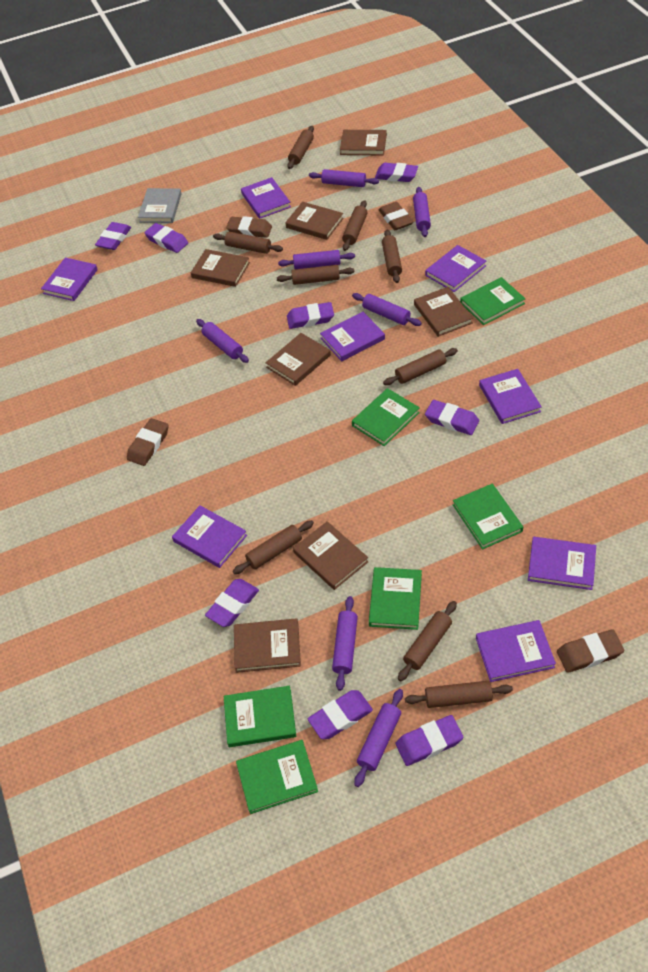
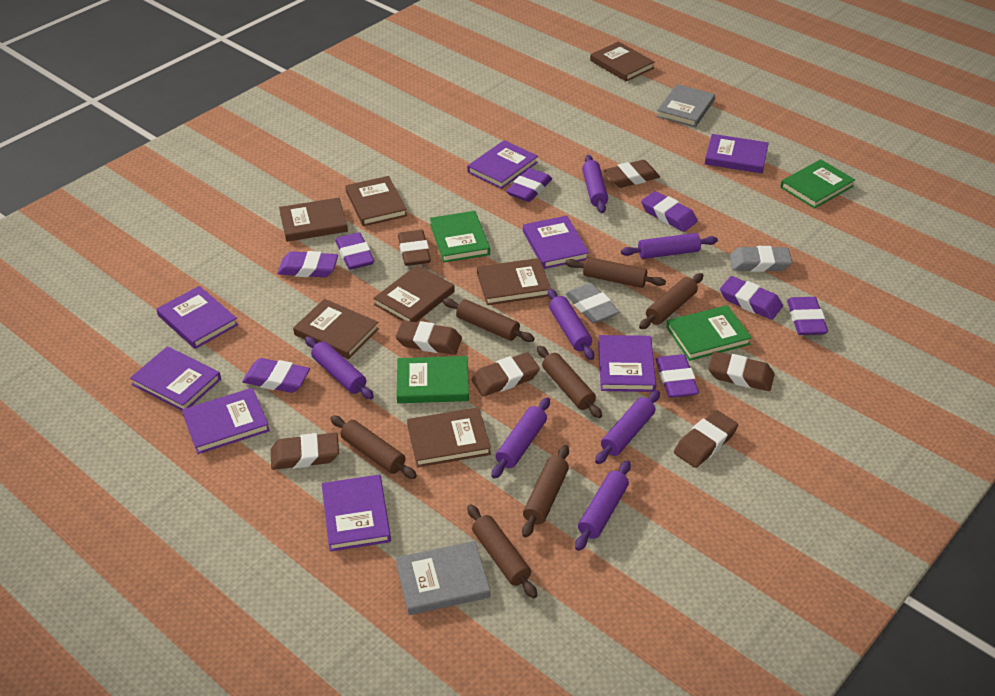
brown eraser: 4 -> 7
brown rolling pin: 9 -> 7
green book: 6 -> 4
grey book: 1 -> 2
grey eraser: 0 -> 2

